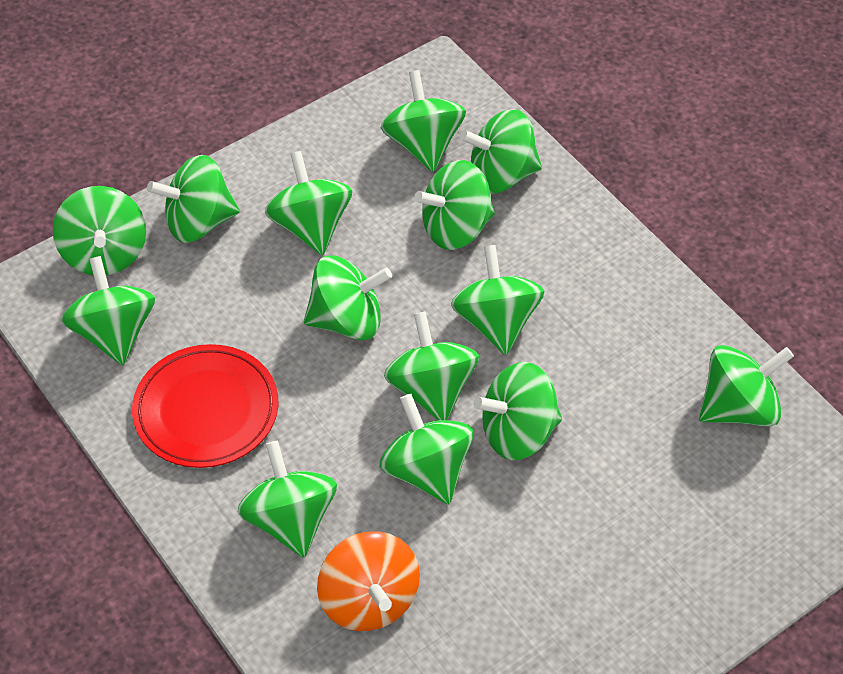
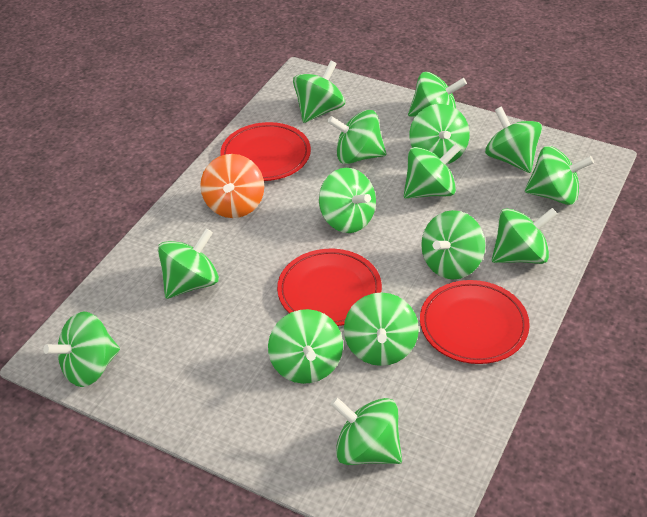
green spinning top: 14 -> 15
red plate: 1 -> 3

